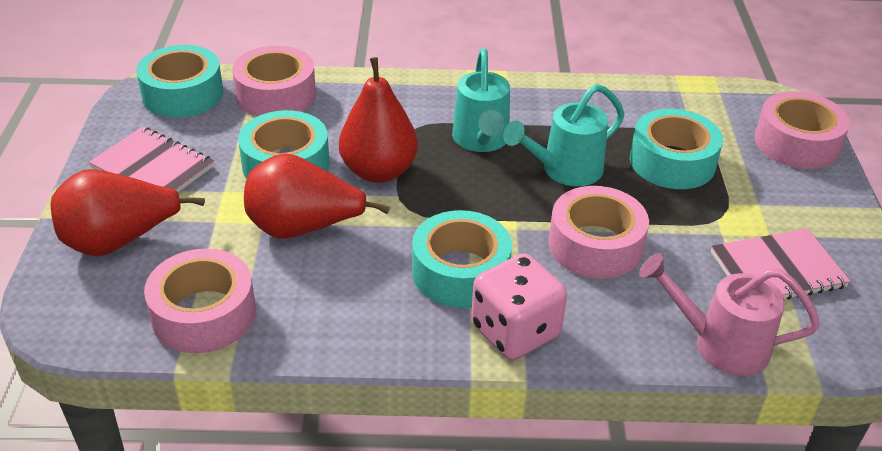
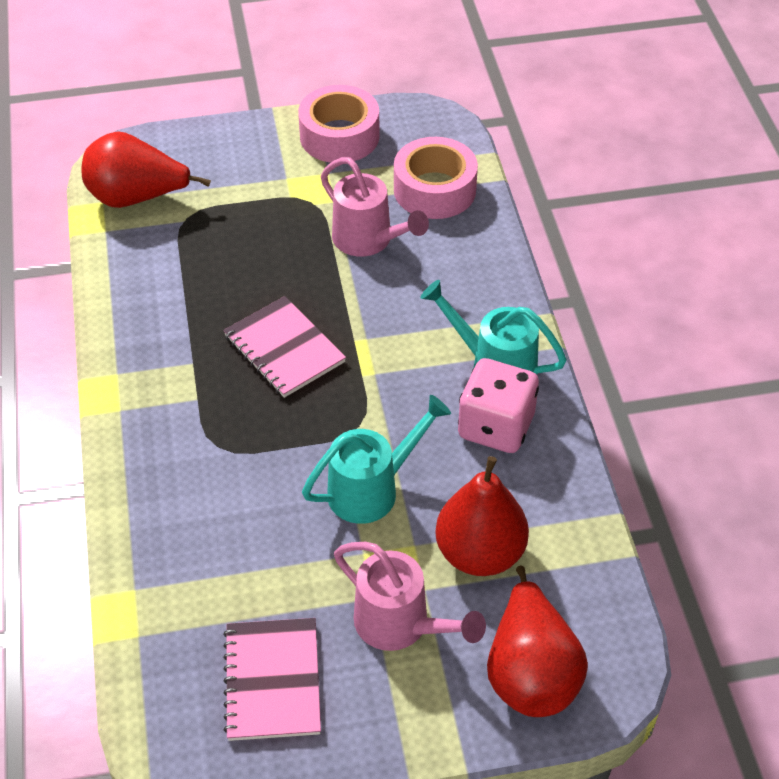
pink tape: 4 -> 2
pink watering can: 1 -> 2
turquoise tape: 4 -> 0

